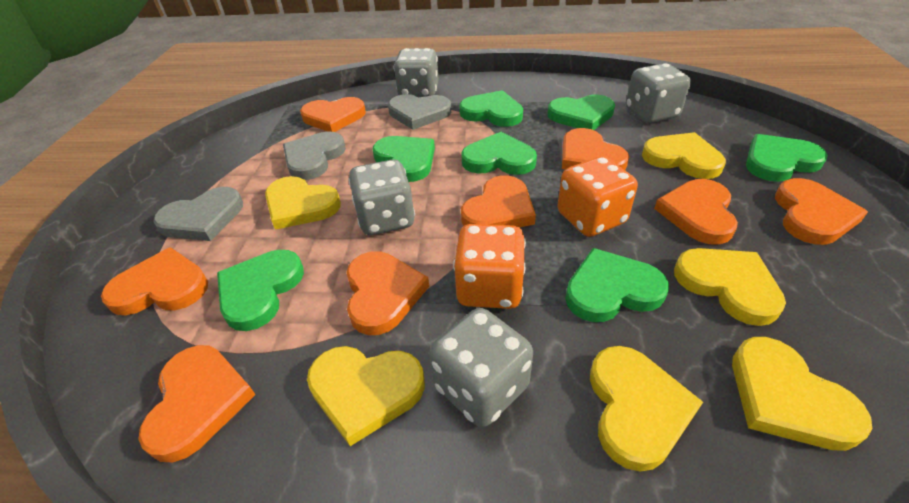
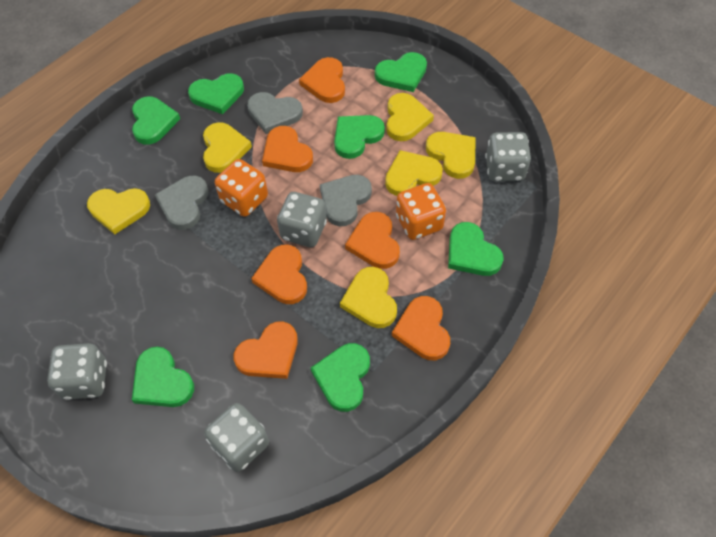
orange heart: 8 -> 6

